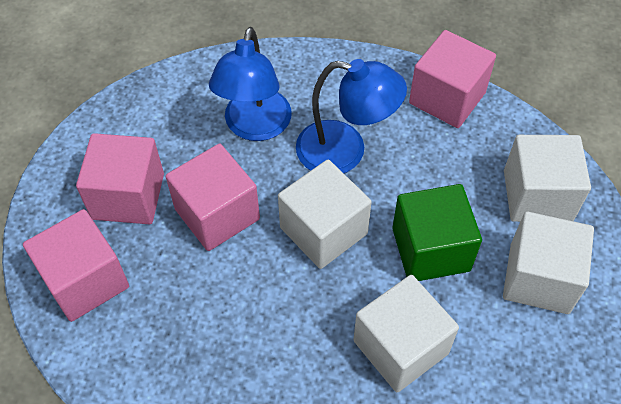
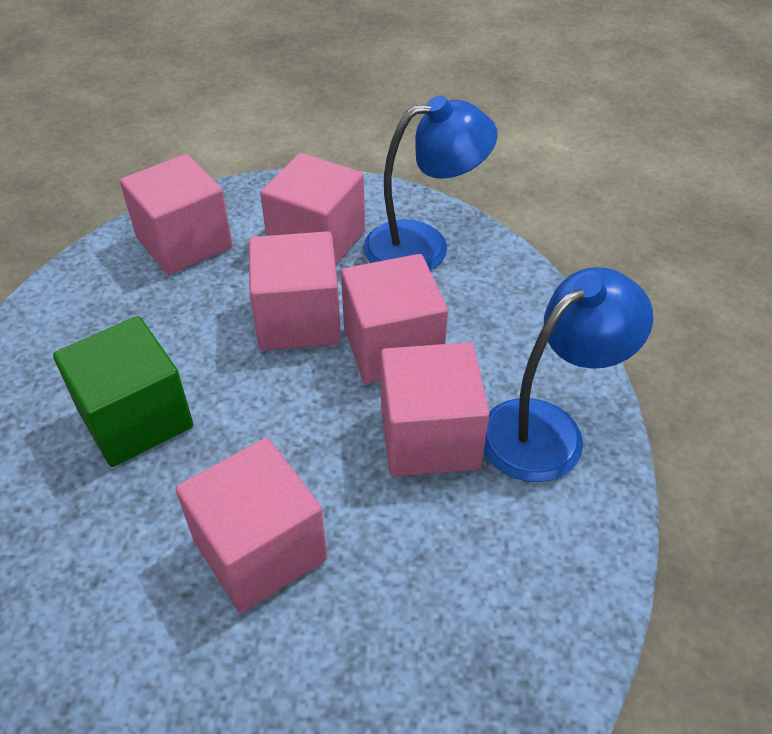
pink cube: 4 -> 6
white cube: 4 -> 0

